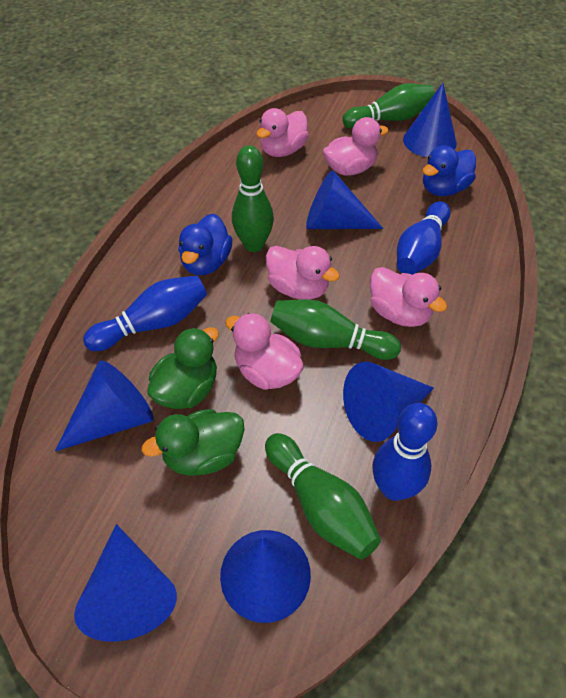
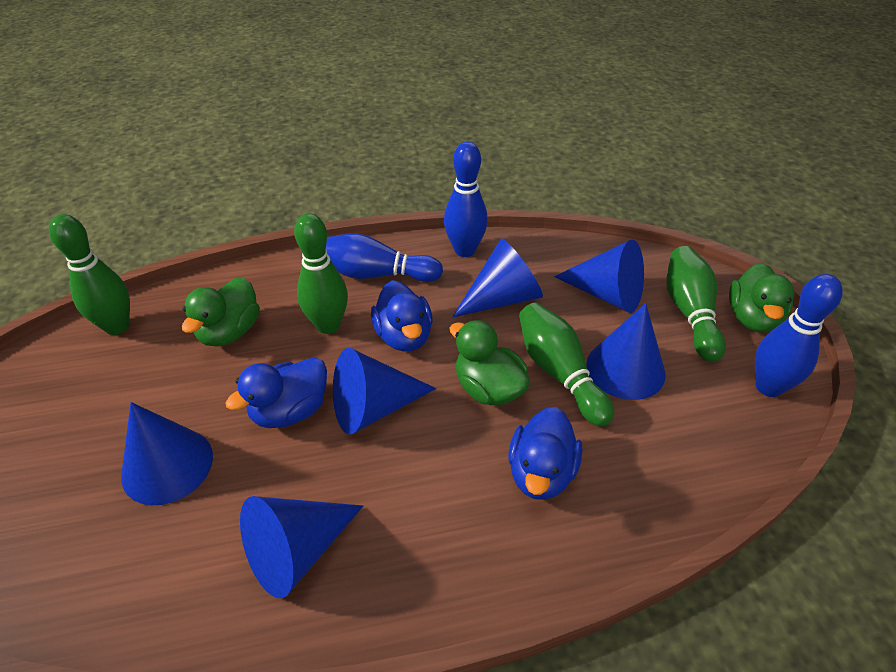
blue duck: 2 -> 3
green duck: 2 -> 3
pink duck: 5 -> 0

